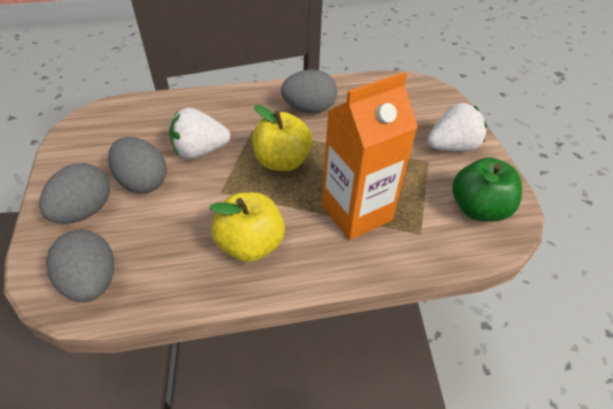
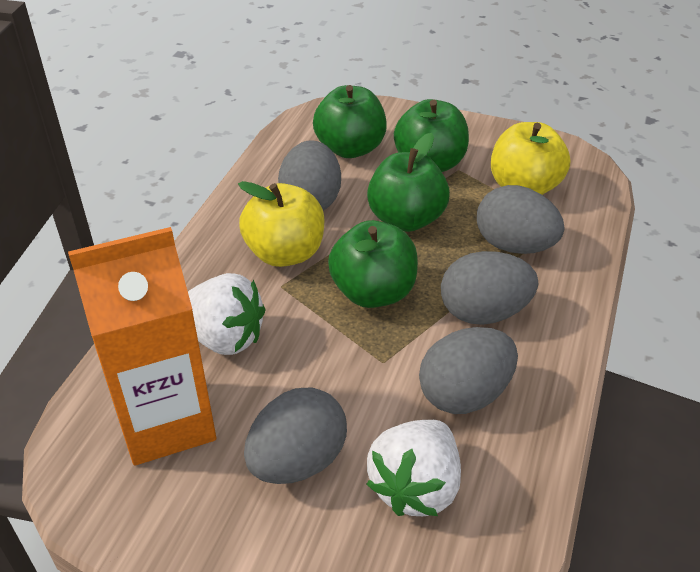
green apple: 1 -> 4
grey egg: 4 -> 5

